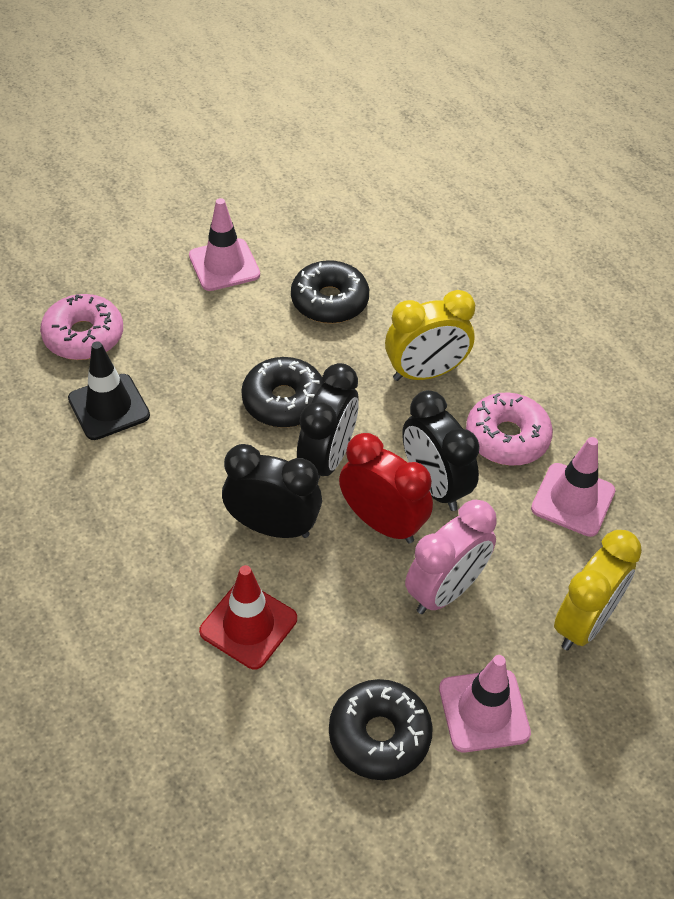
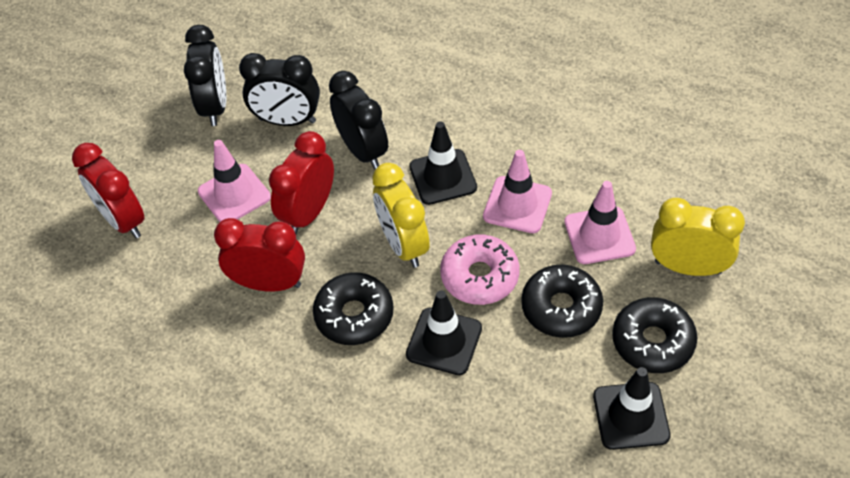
black traffic cone: 1 -> 3
pink clock: 1 -> 0
pink donut: 2 -> 1
red clock: 1 -> 3
red traffic cone: 1 -> 0

